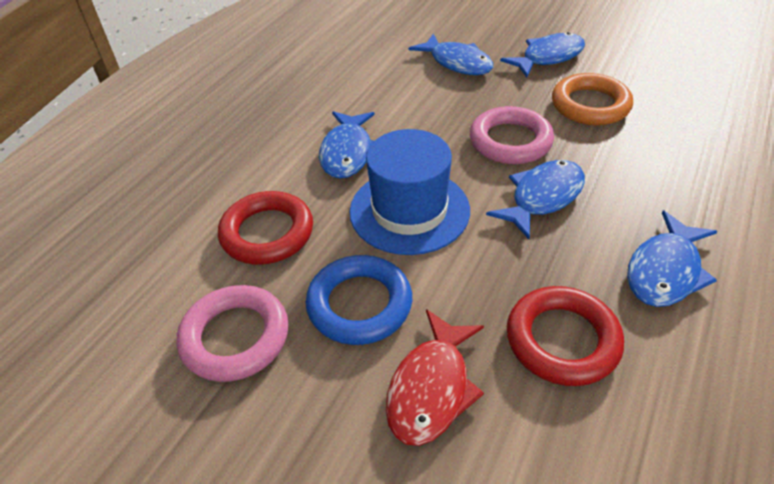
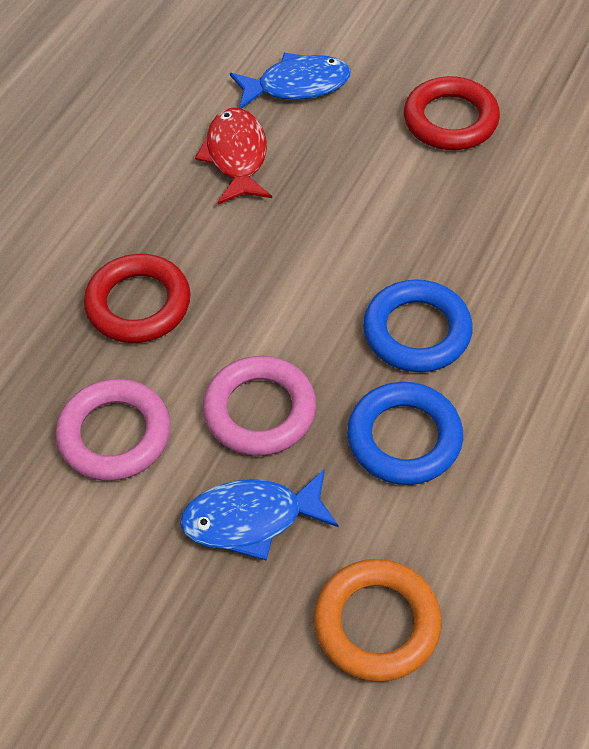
blue fish: 5 -> 2
blue hat: 1 -> 0
blue ring: 1 -> 2

